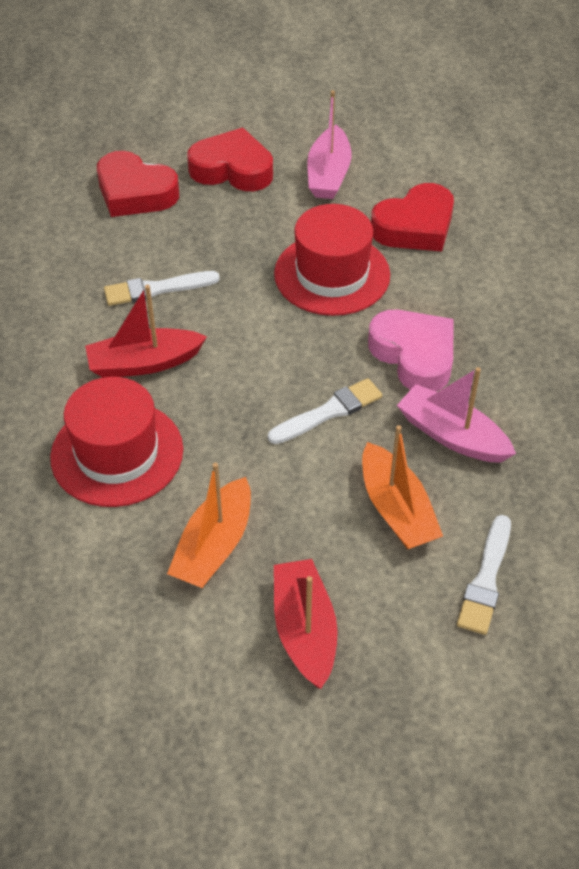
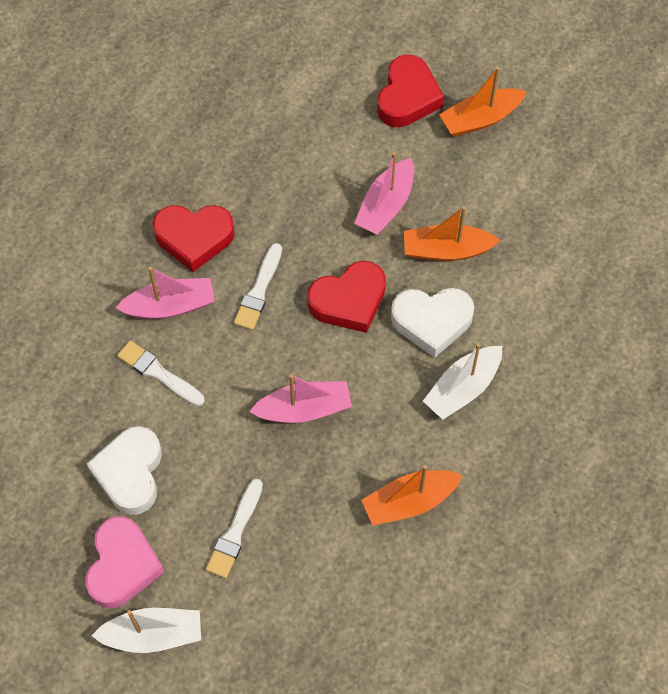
orange boat: 2 -> 3
pink boat: 2 -> 3
red boat: 2 -> 0
red hat: 2 -> 0
white boat: 0 -> 2
white heart: 0 -> 2

